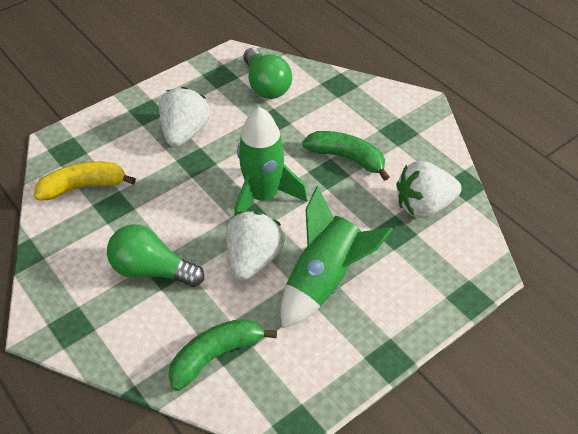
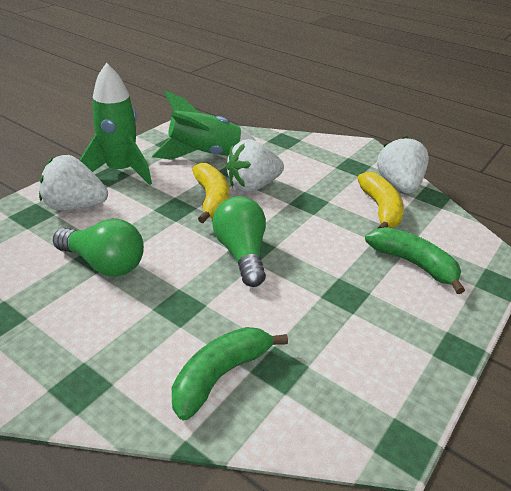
yellow banana: 1 -> 2

